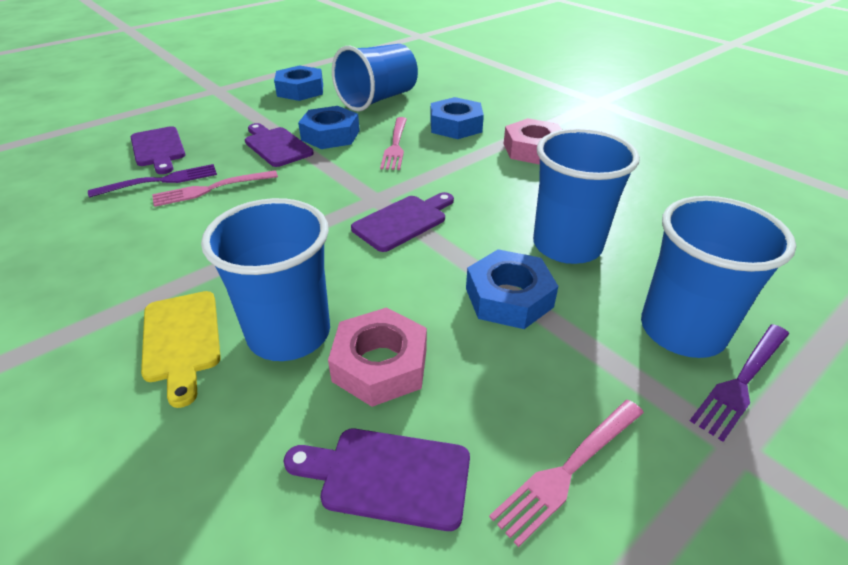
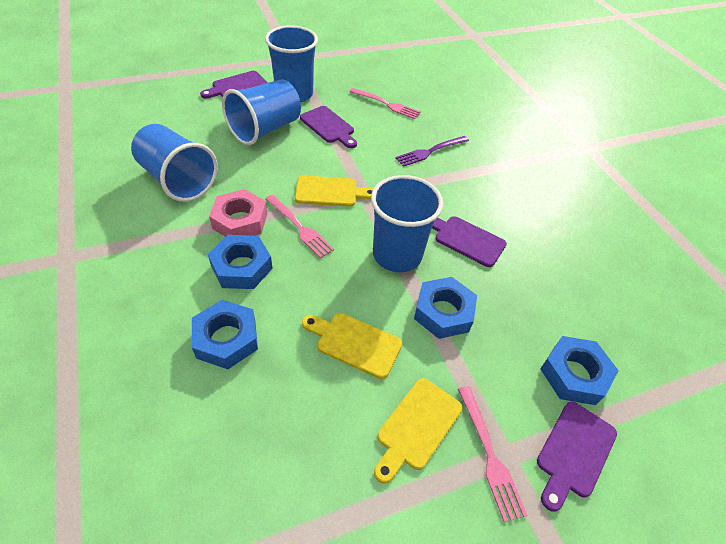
pink nut: 2 -> 1
purple fork: 2 -> 1
yellow cutting board: 1 -> 3

